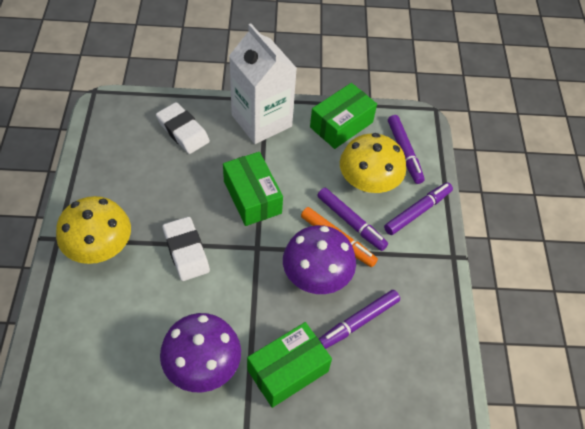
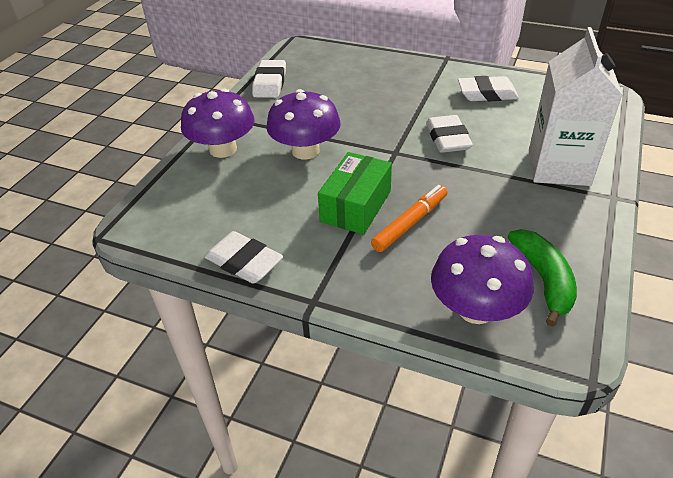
green banana: 0 -> 1
green box: 3 -> 1
purple marker: 4 -> 0
purple mushroom: 2 -> 3
white eraser: 2 -> 4
yellow mushroom: 2 -> 0

